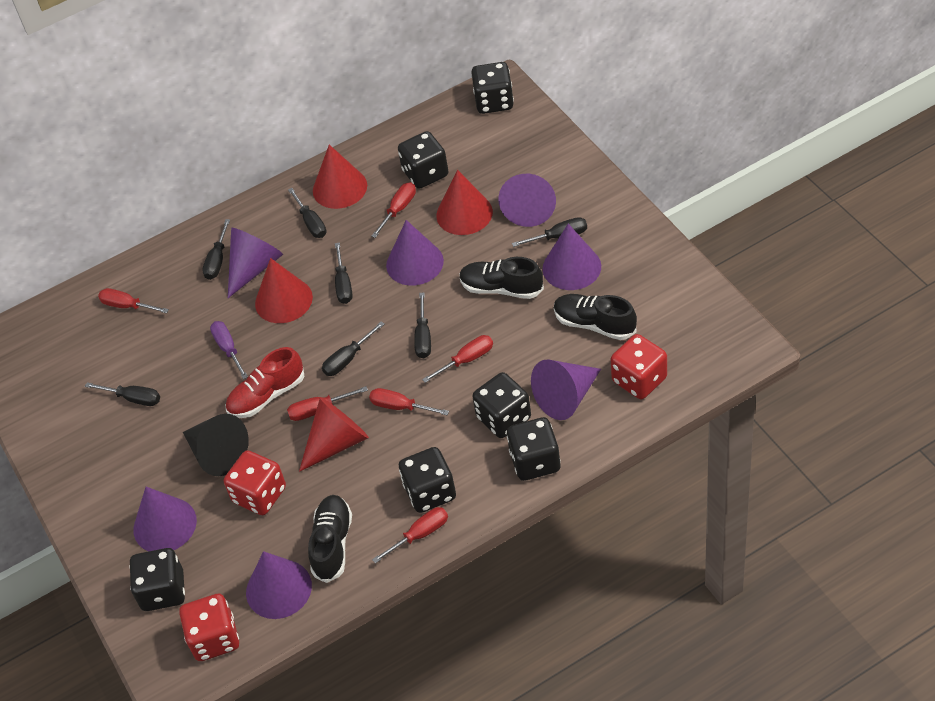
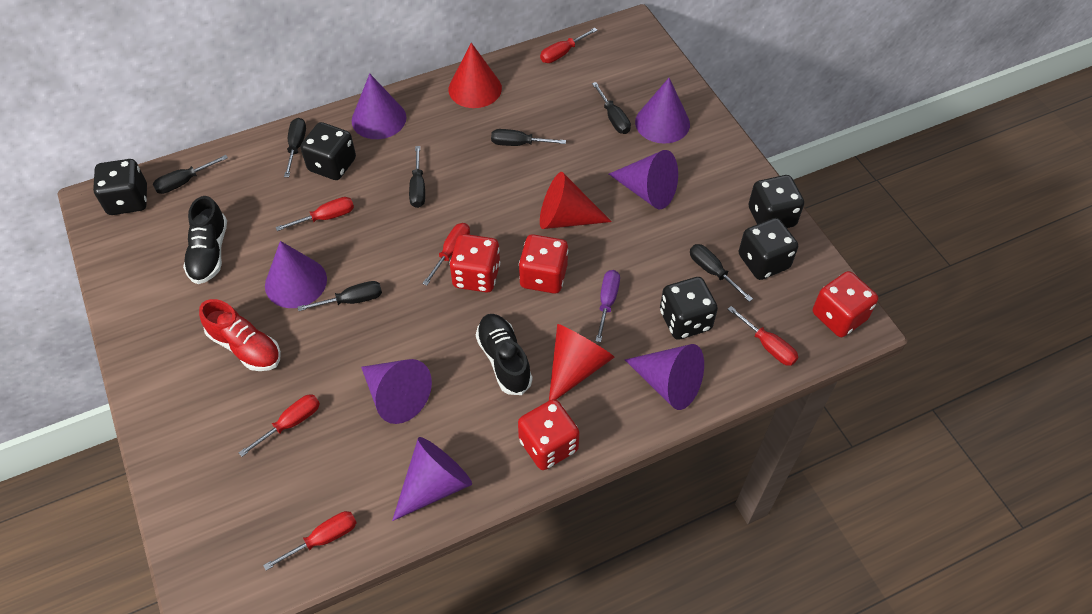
black cone: 1 -> 0
black dice: 6 -> 5
black shoe: 3 -> 2
red cone: 4 -> 3
red dice: 3 -> 4

